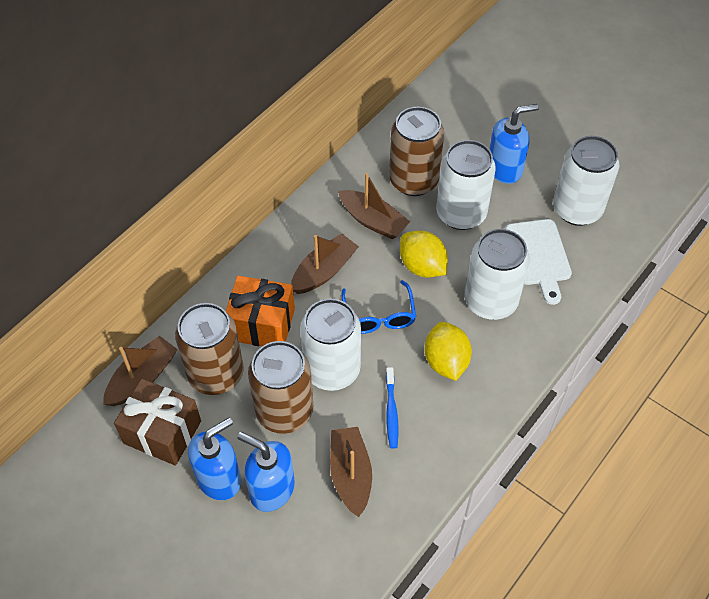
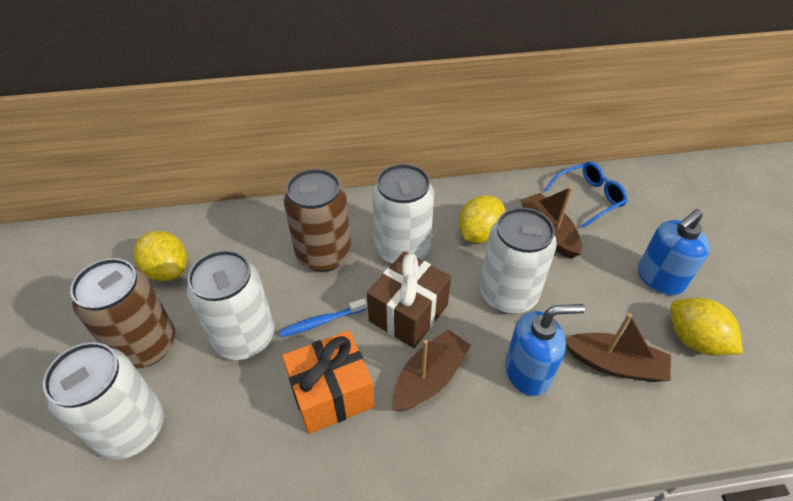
blue soap dispenser: 3 -> 2
brown boat: 4 -> 3
brown can: 3 -> 2
white cutting board: 1 -> 0
yellow lemon: 2 -> 3

